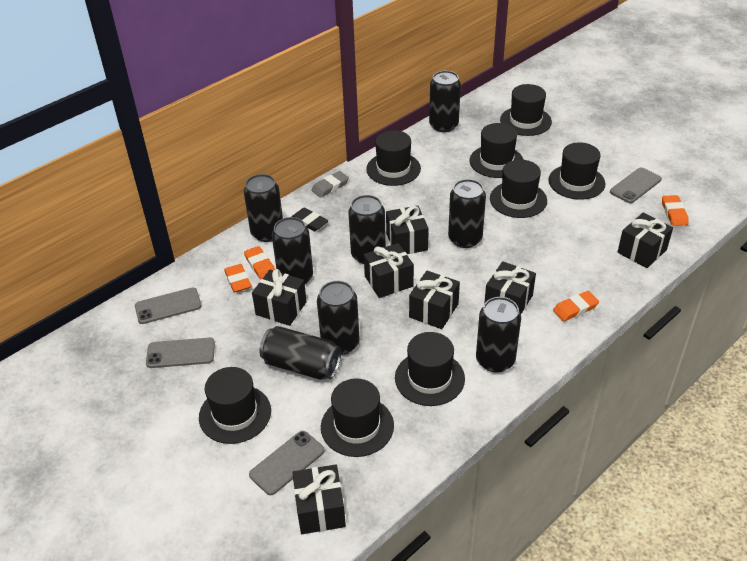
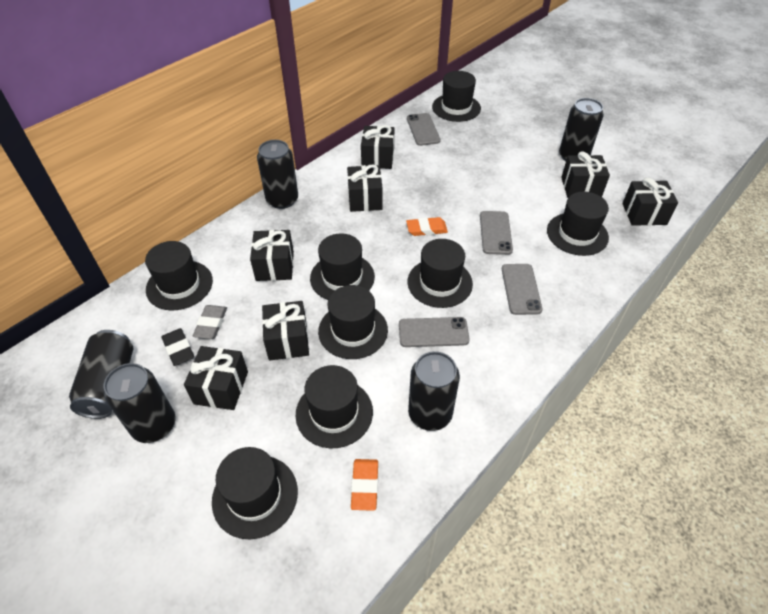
black can: 8 -> 5
orange eraser: 4 -> 2

